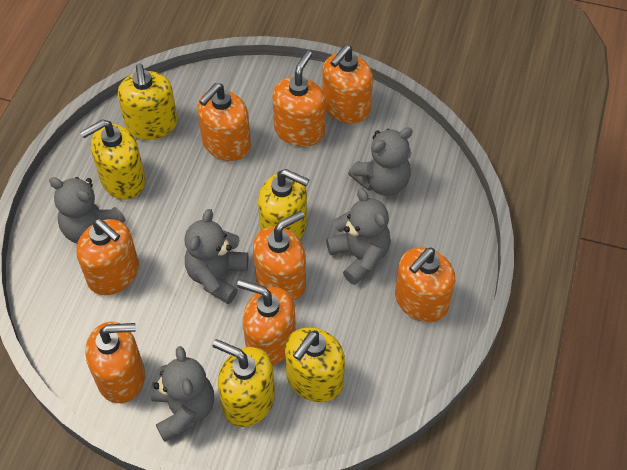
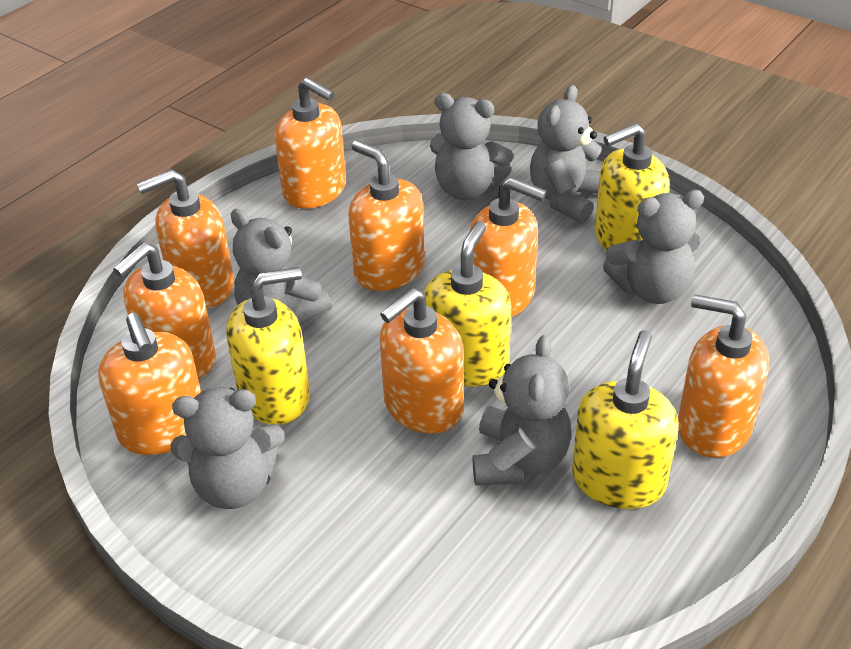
grey teddy bear: 5 -> 6
yellow soap dispenser: 5 -> 4

